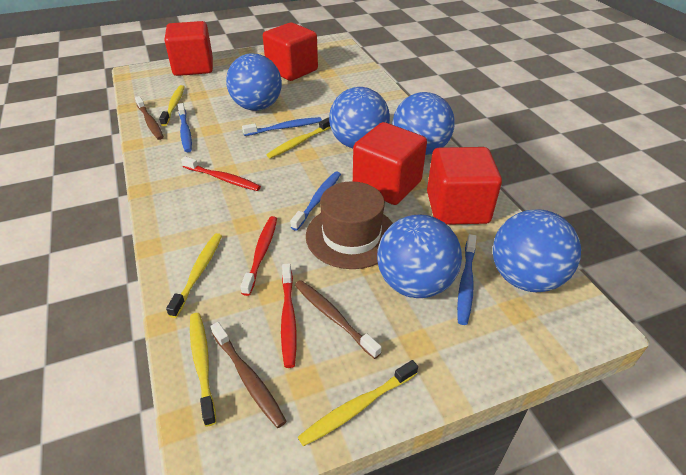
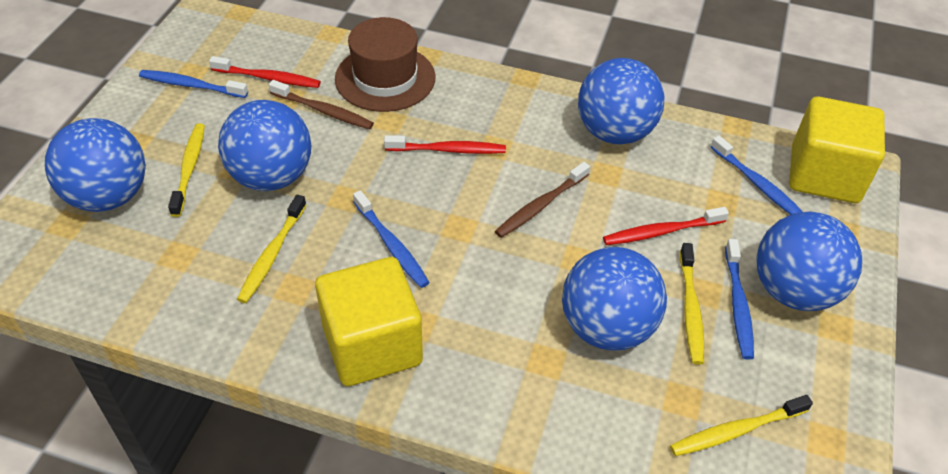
brown toothbrush: 3 -> 2
red cube: 4 -> 0
yellow cube: 0 -> 2
yellow toothbrush: 5 -> 4

